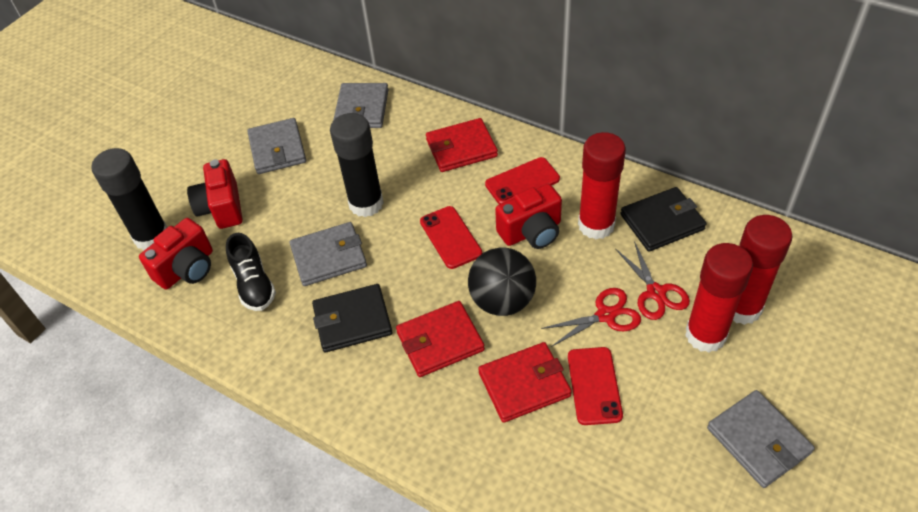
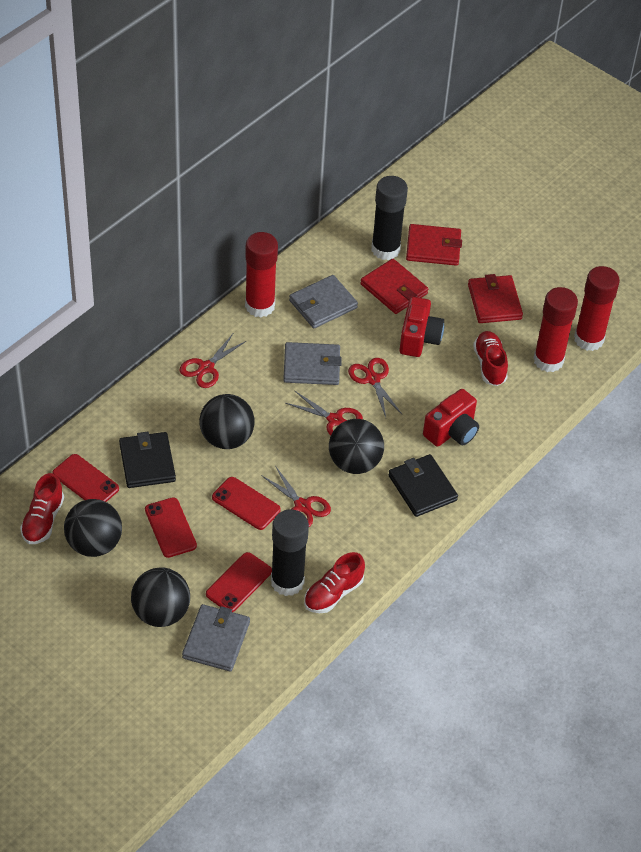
black ball: 1 -> 4
black shoe: 1 -> 0
grey wallet: 4 -> 3
red camera: 3 -> 2
red phone: 3 -> 4
red scissors: 2 -> 4
red shoe: 0 -> 3

